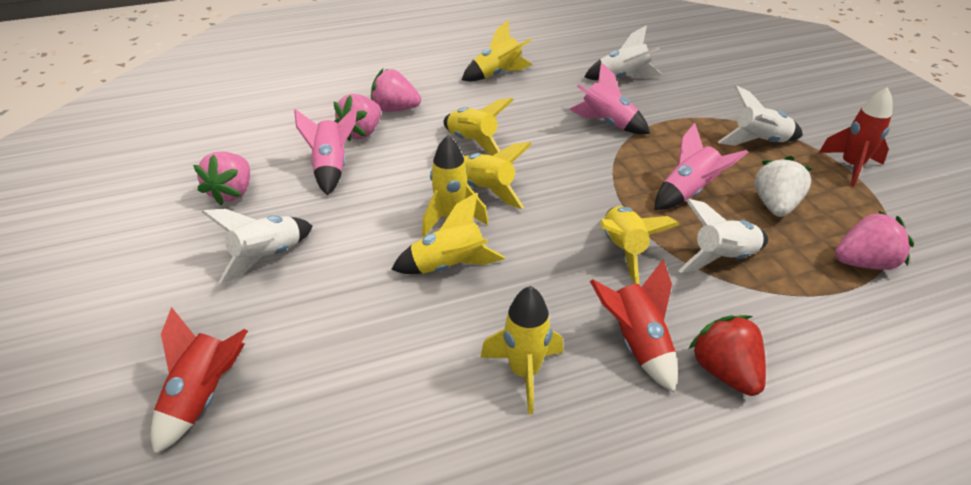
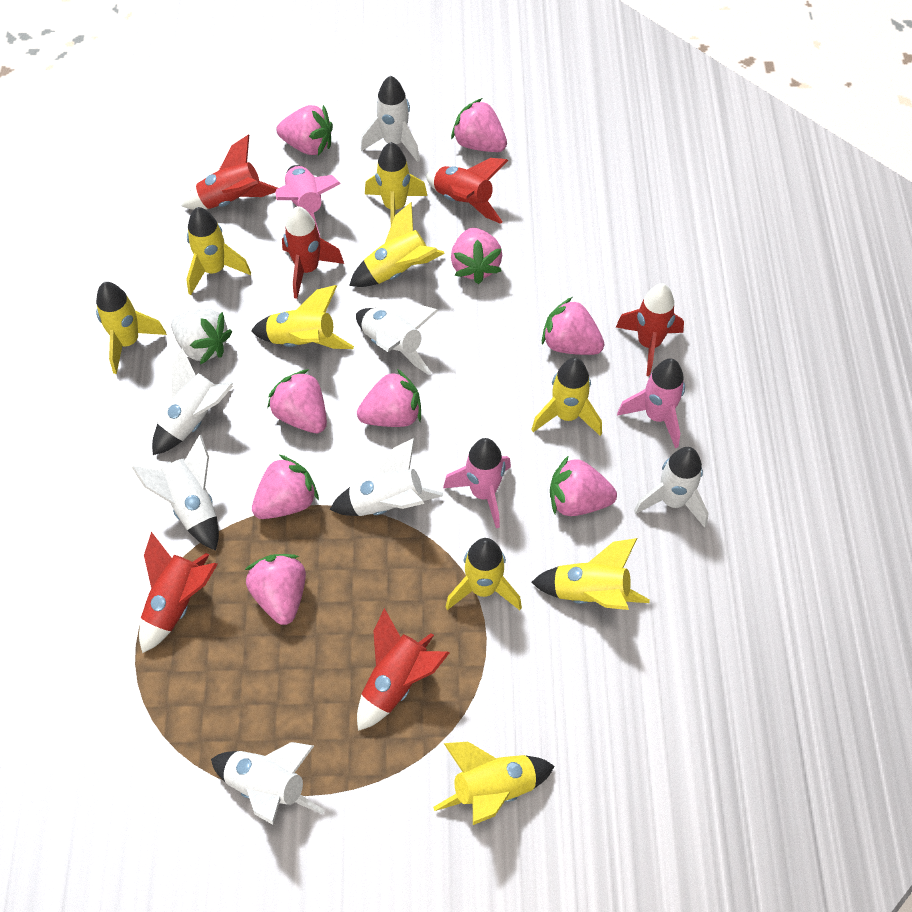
pink strawberry: 4 -> 9
red rocket: 3 -> 6
red strawberry: 1 -> 0
white rocket: 4 -> 7
yellow rocket: 7 -> 9

